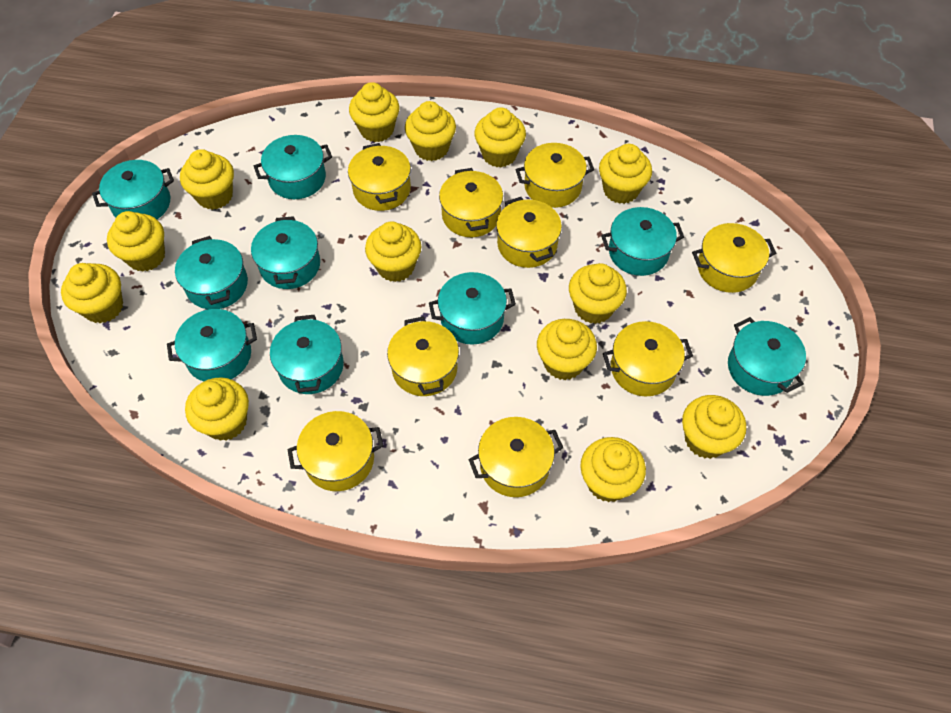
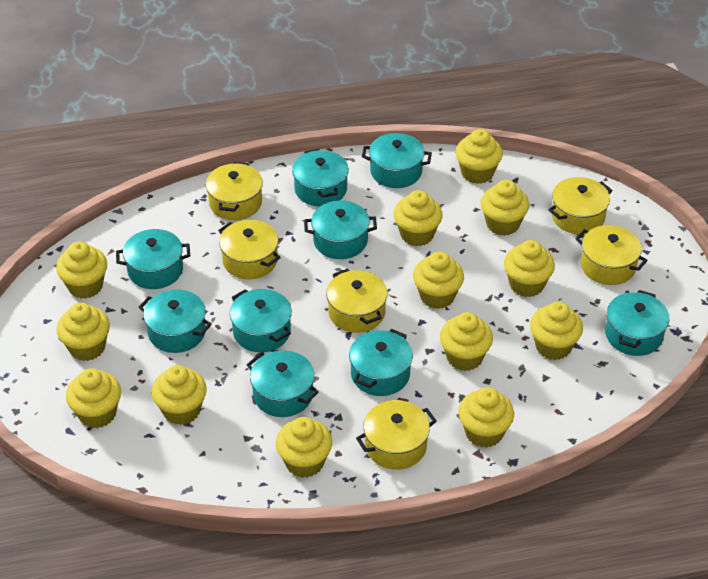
yellow pot: 9 -> 6

